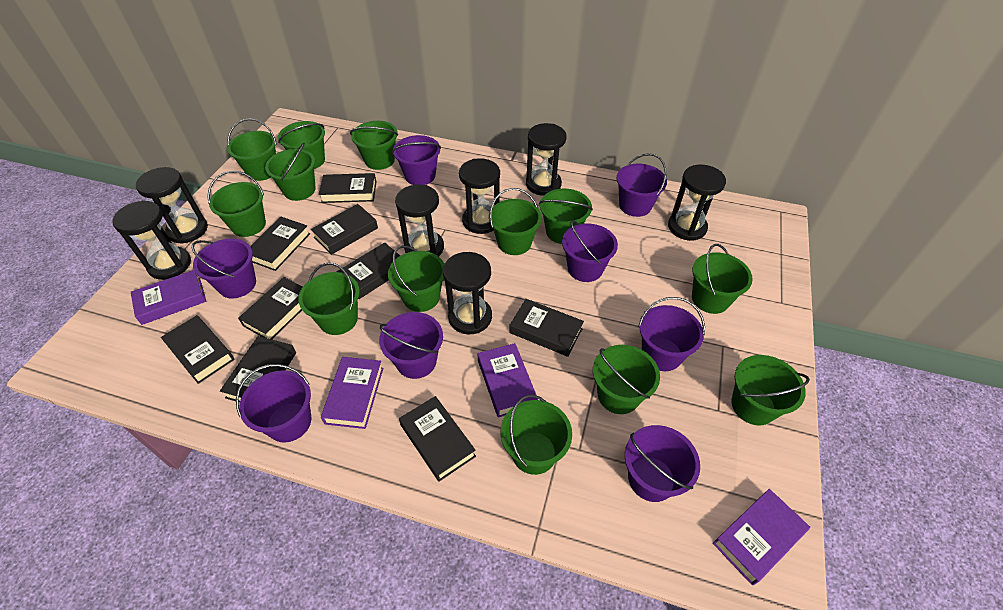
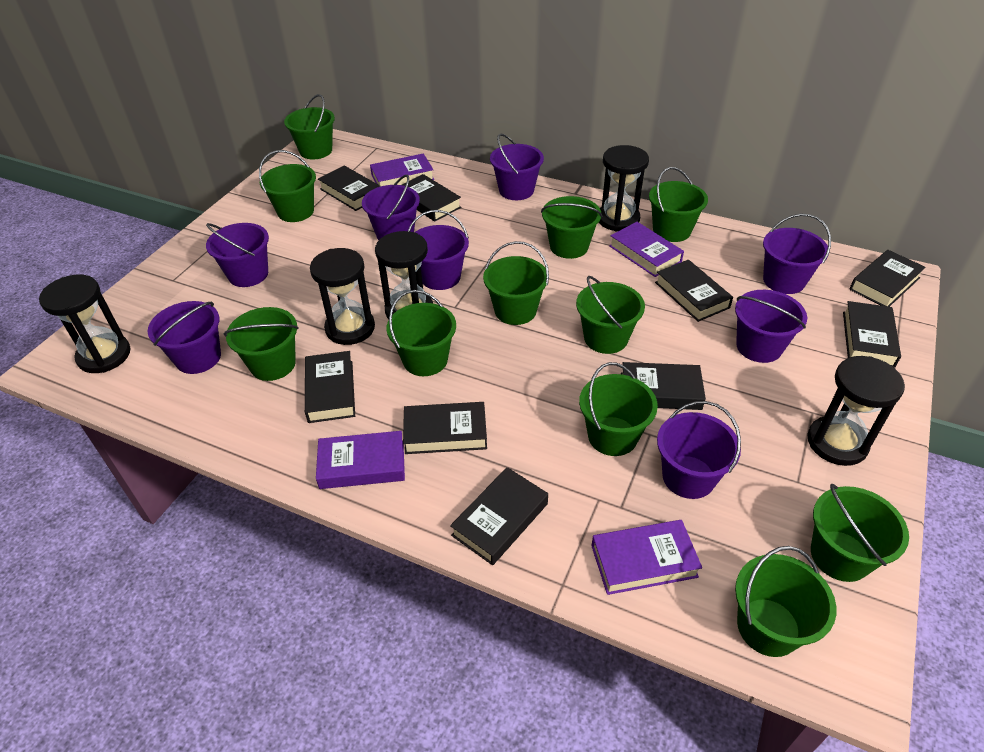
black hourglass: 7 -> 5
green bucket: 13 -> 11

